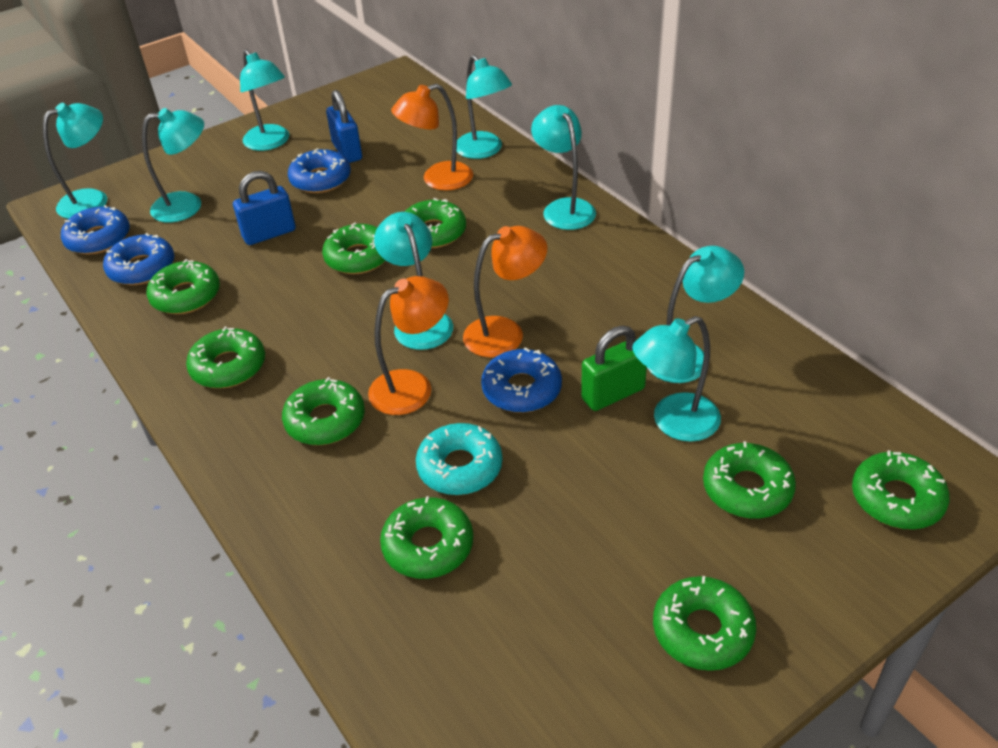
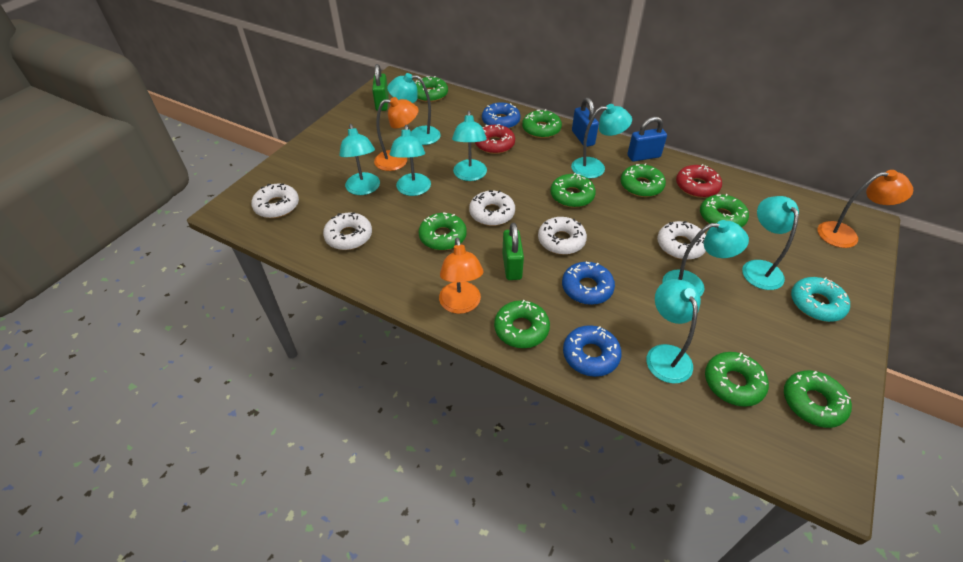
blue donut: 4 -> 3
green padlock: 1 -> 2
red donut: 0 -> 2
white donut: 0 -> 5

